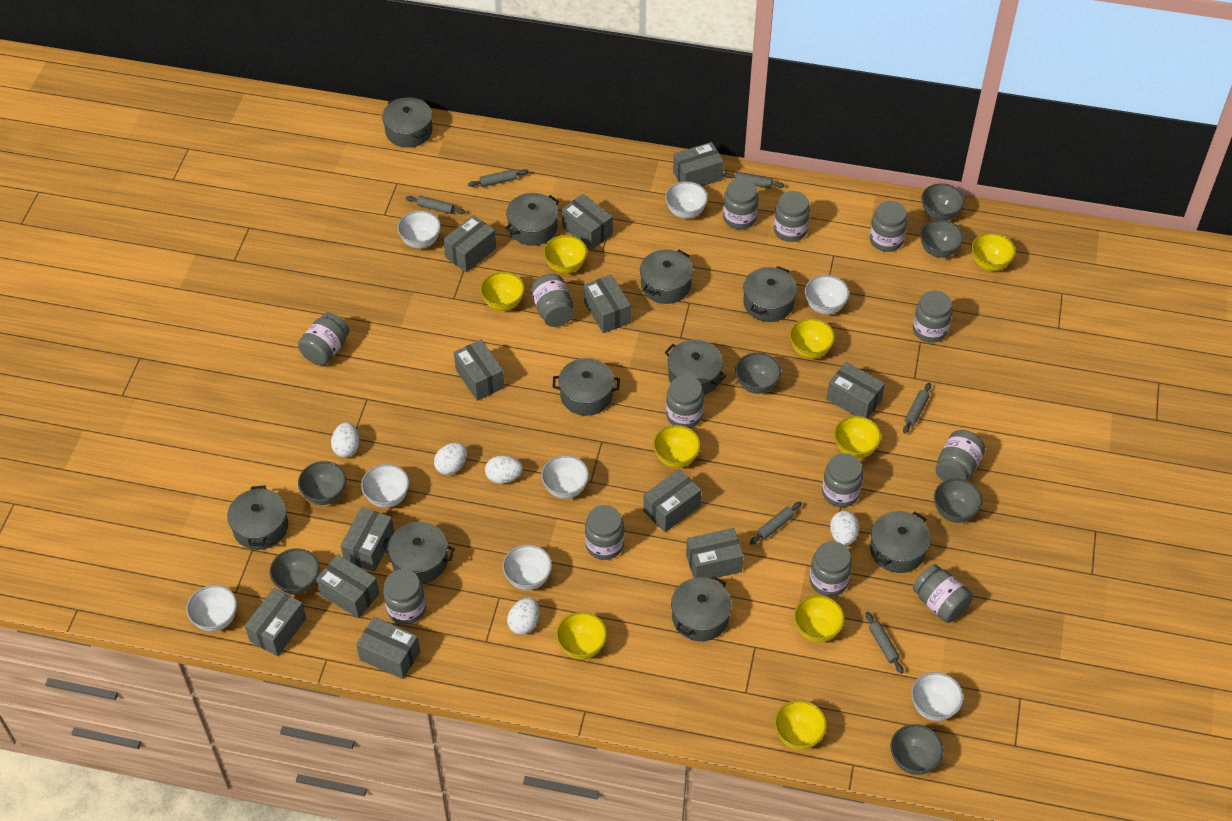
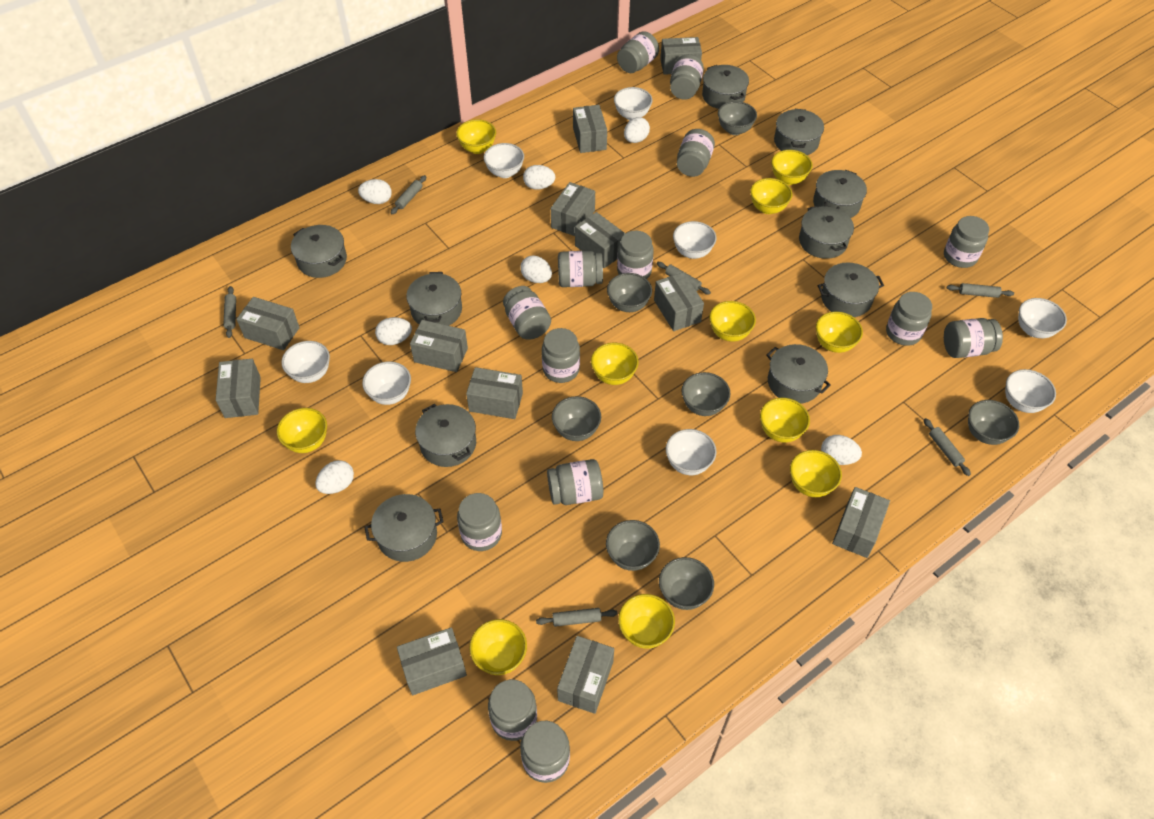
grey jar: 13 -> 14
white egg: 5 -> 7
yellow bowl: 9 -> 11

